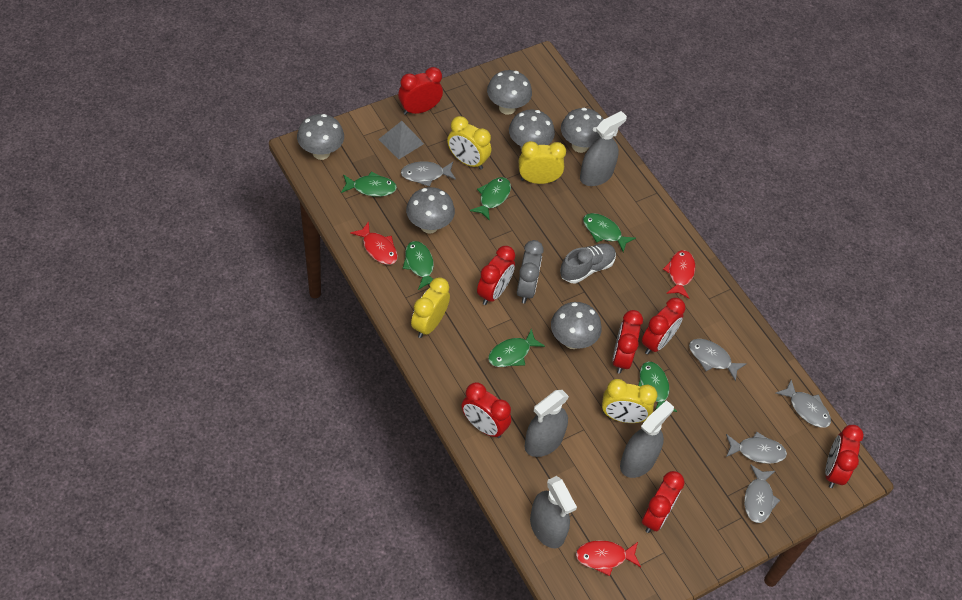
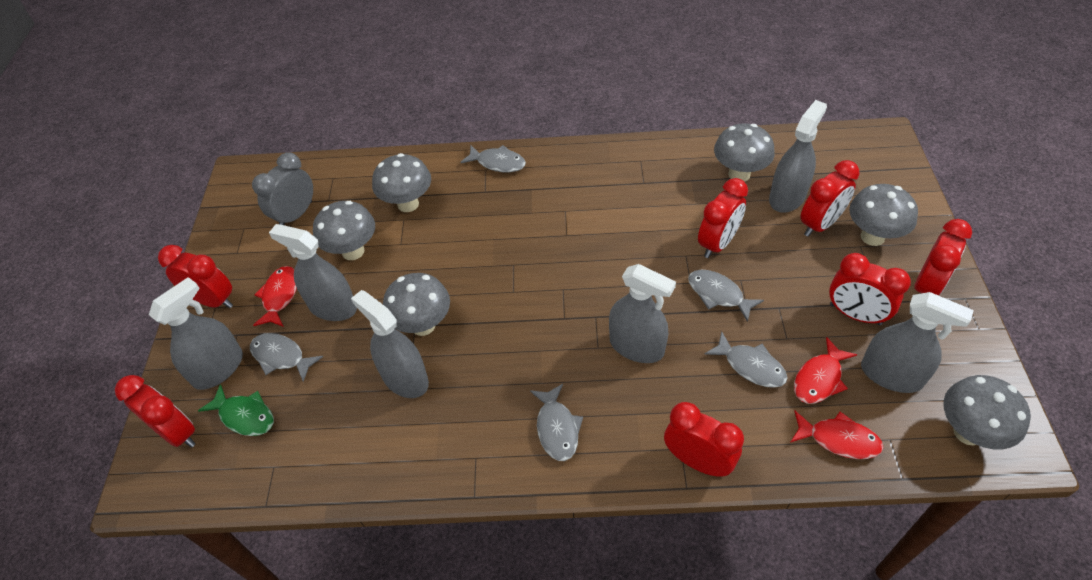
green fish: 6 -> 1
grey pyramid: 1 -> 0
grey shoe: 1 -> 0
grey spray bottle: 4 -> 6
yellow clock: 4 -> 0

